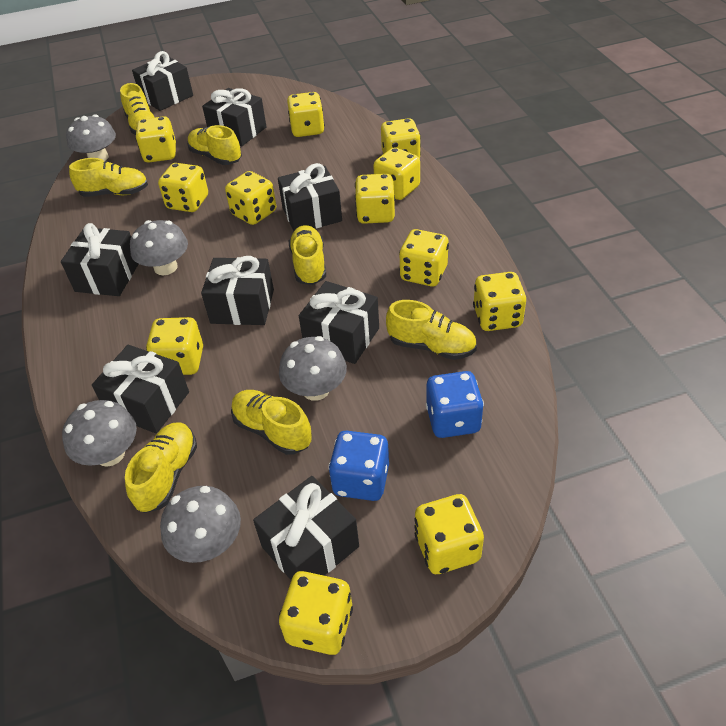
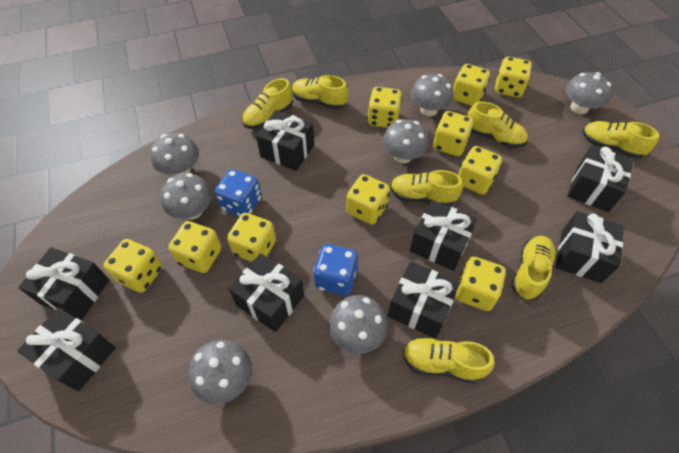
grey mushroom: 5 -> 7
yellow dice: 12 -> 10

